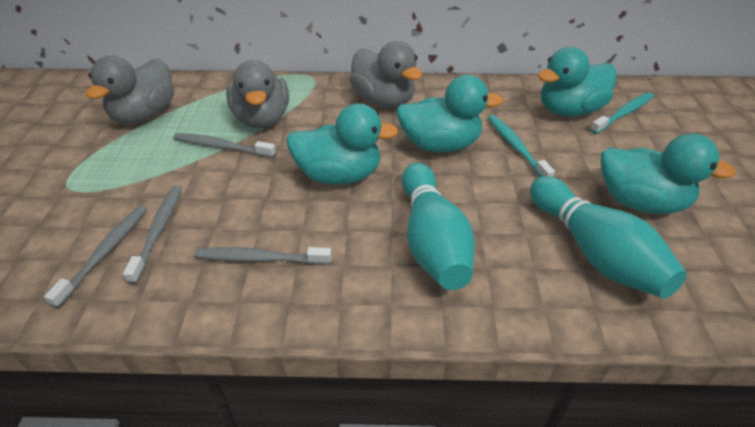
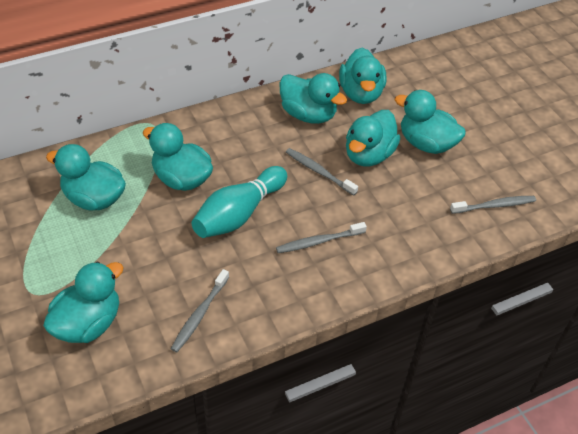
grey duck: 3 -> 0
turquoise bowling pin: 2 -> 1
turquoise duck: 4 -> 7
turquoise toothbrush: 2 -> 0

